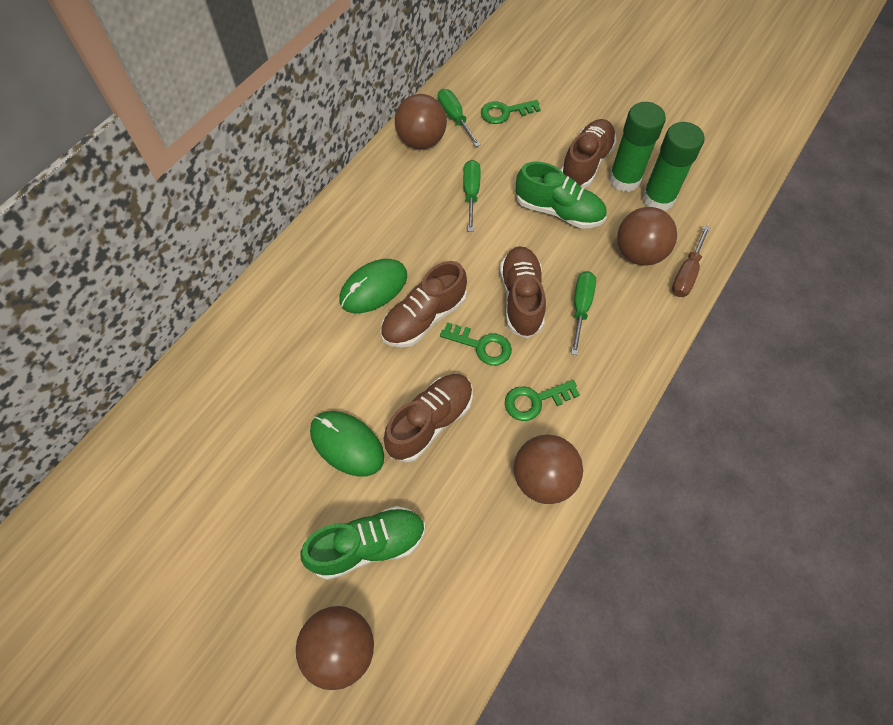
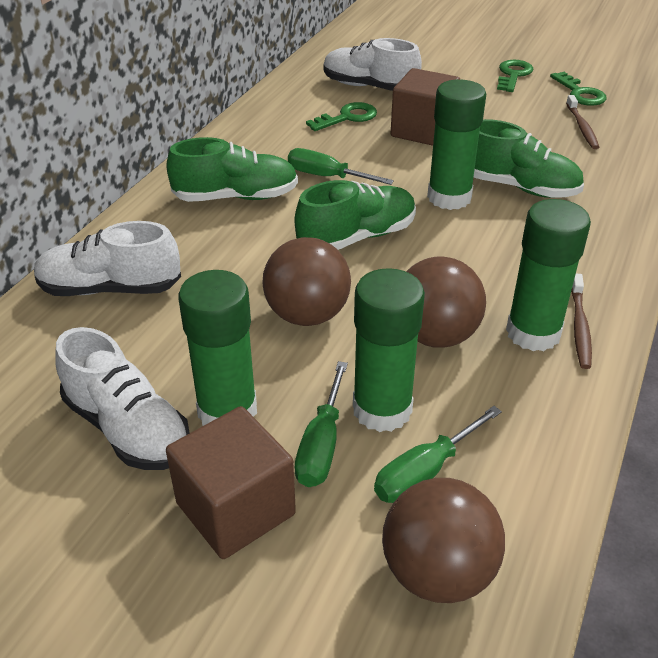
brown ball: 4 -> 3
brown cube: 0 -> 2
brown screwdriver: 1 -> 0
brown shoe: 4 -> 0
brown toothbrush: 0 -> 2
green glue stick: 2 -> 4
green mouse: 2 -> 0
green shoe: 2 -> 3
white shoe: 0 -> 3

